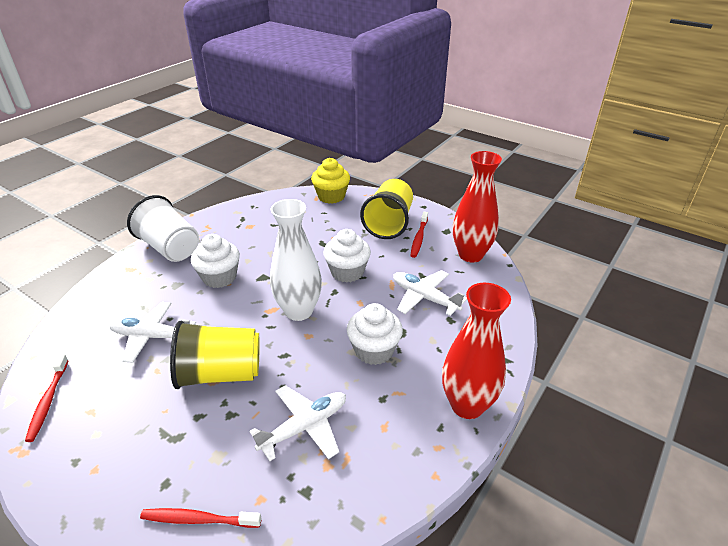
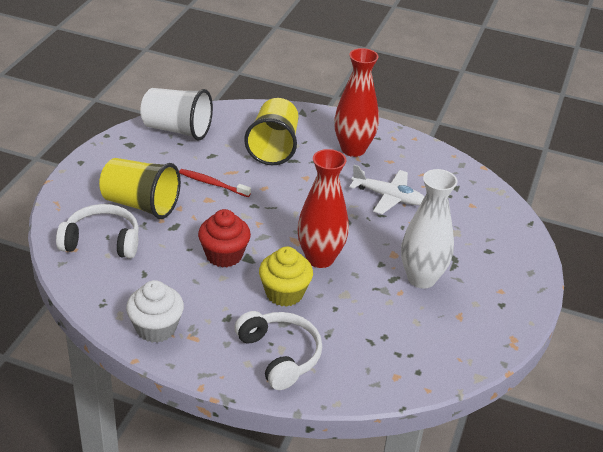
red cupcake: 0 -> 1
red toothbrush: 3 -> 1
white cupcake: 3 -> 1
white headphones: 0 -> 2
white plane: 3 -> 1

